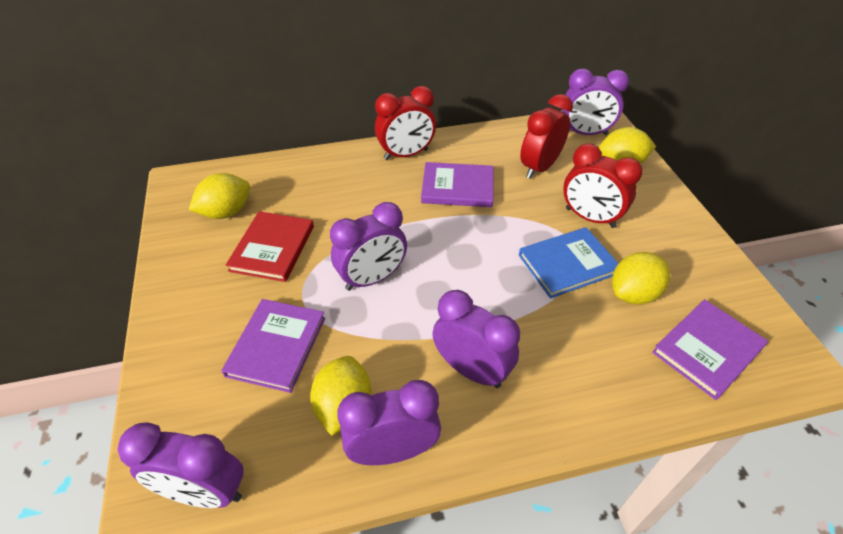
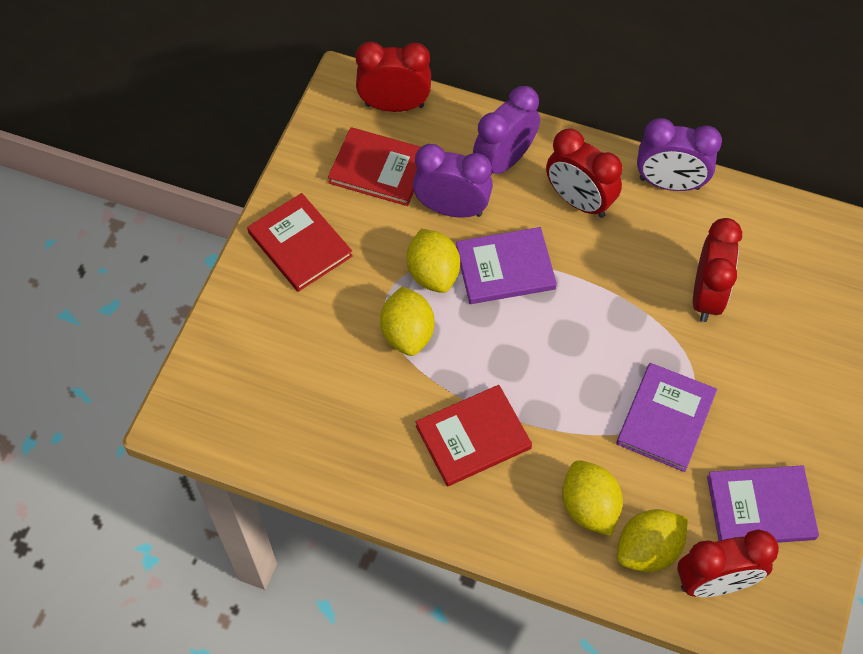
blue book: 1 -> 0
purple clock: 5 -> 3
red book: 1 -> 3
red clock: 3 -> 4

